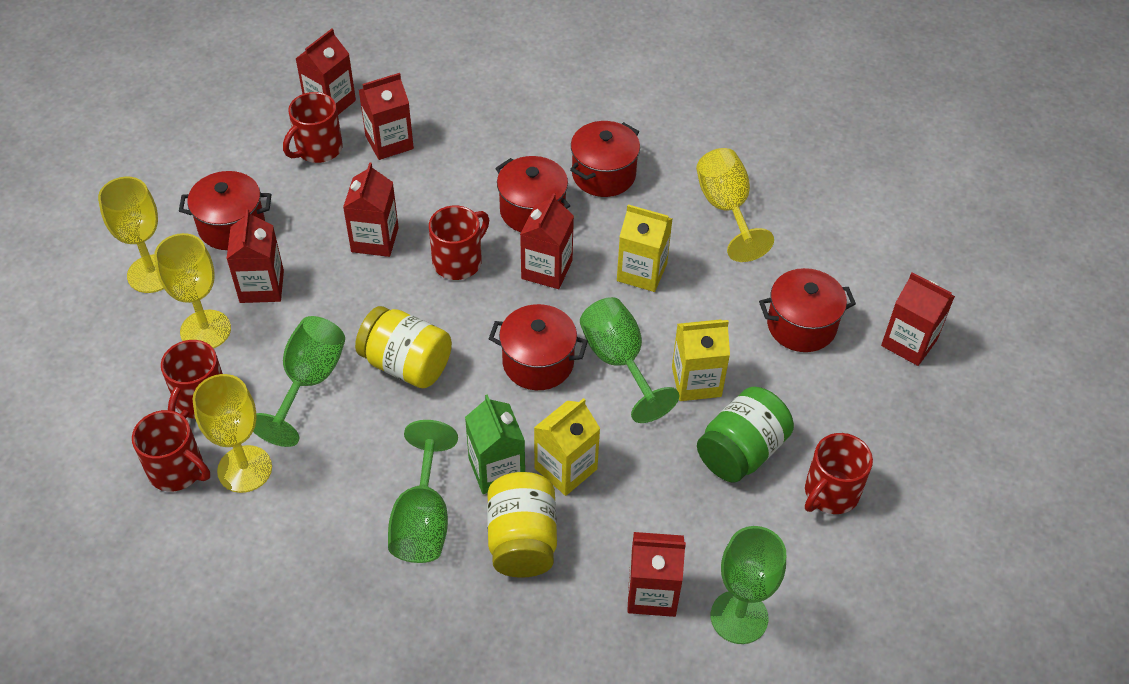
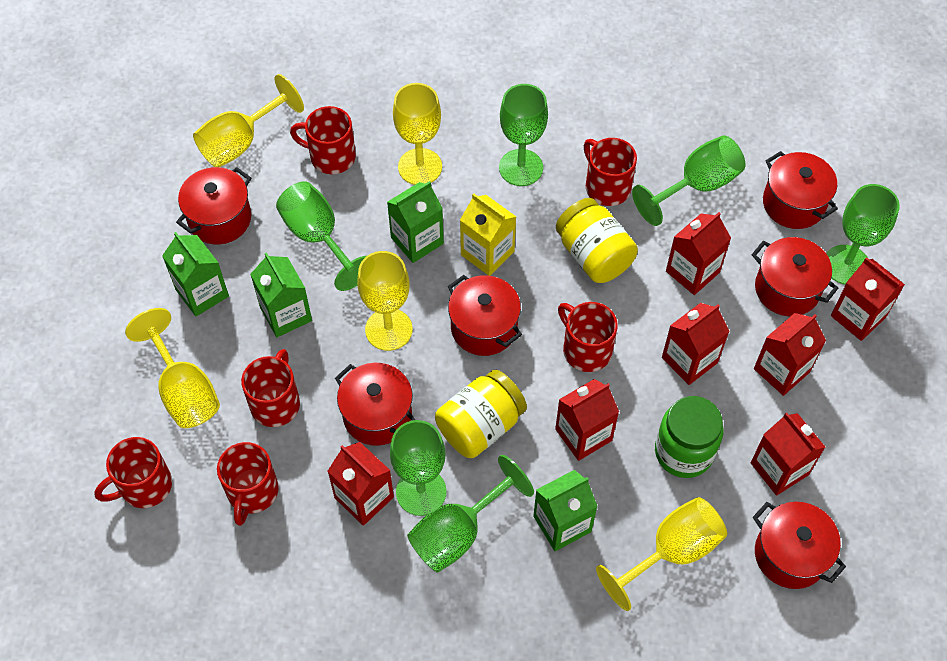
green carton: 1 -> 4
green goblet: 4 -> 6
red mug: 5 -> 6
red pot: 5 -> 6
yellow carton: 3 -> 1
yellow goblet: 4 -> 5

